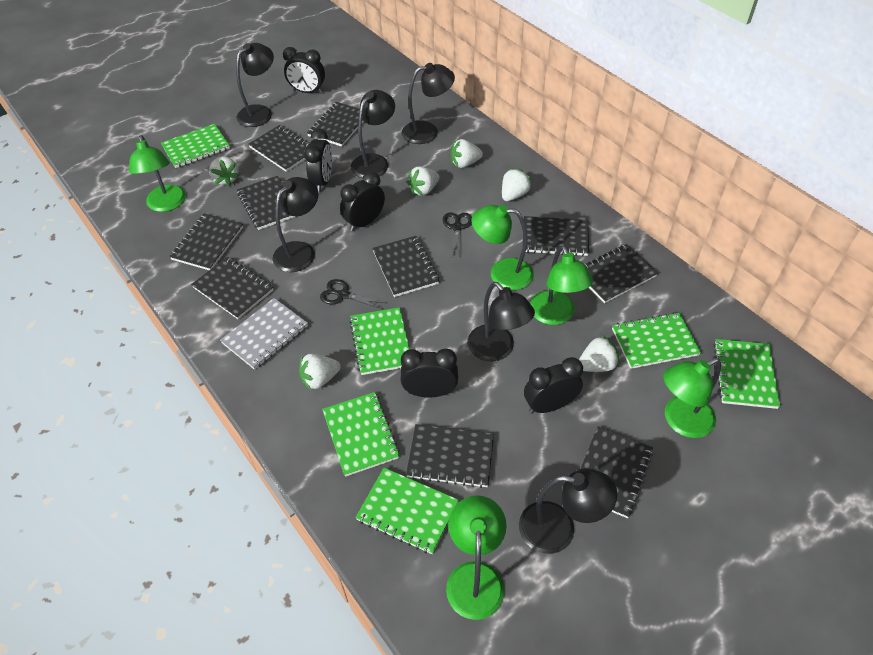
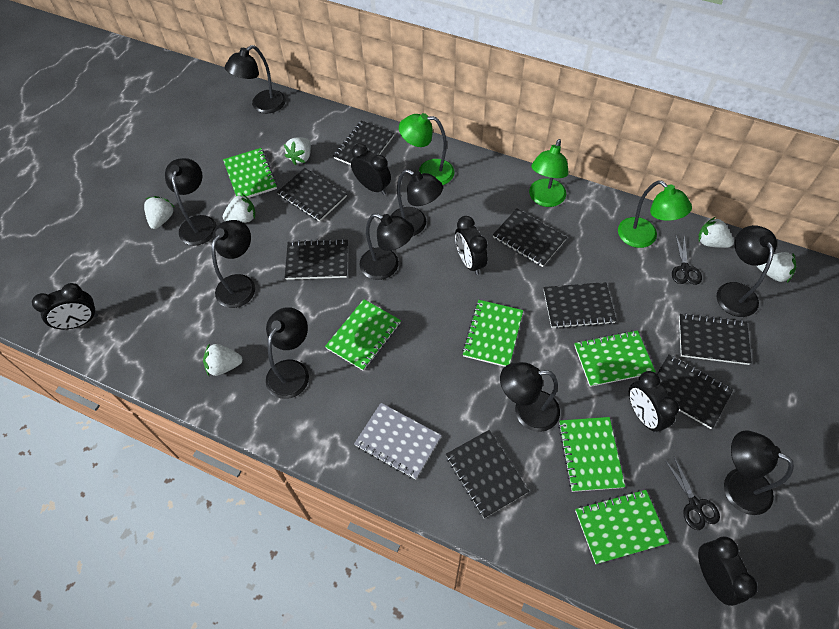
black lamp: 6 -> 9
black notebook: 10 -> 8
green lamp: 5 -> 3

